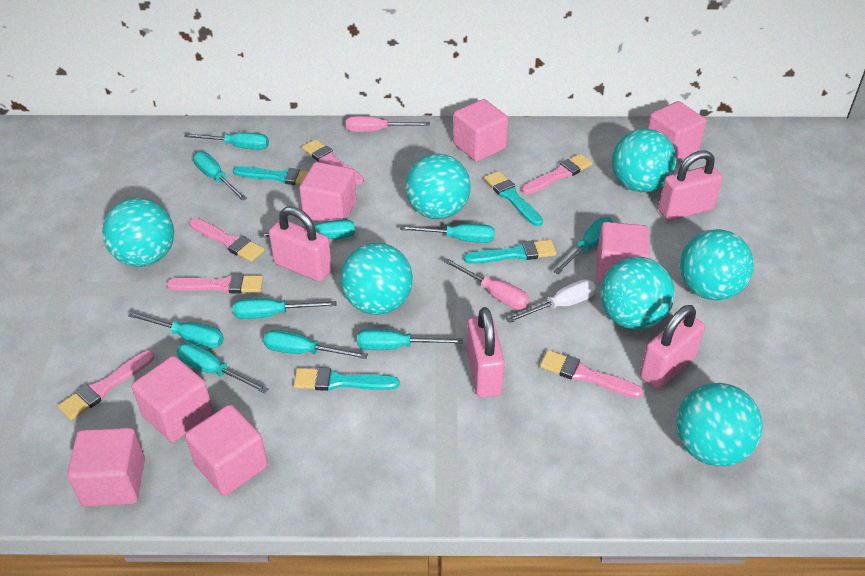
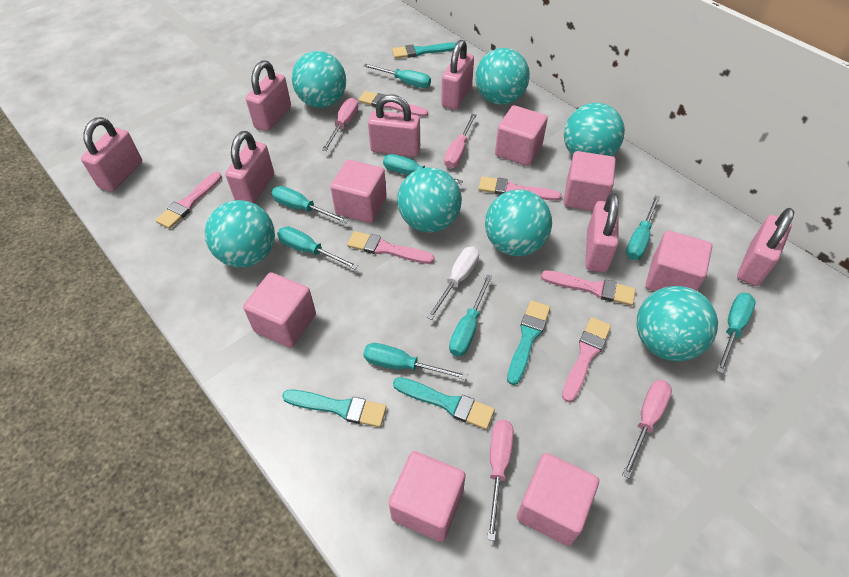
pink padlock: 4 -> 7
pink screwdriver: 2 -> 4
turquoise screwdriver: 10 -> 8

